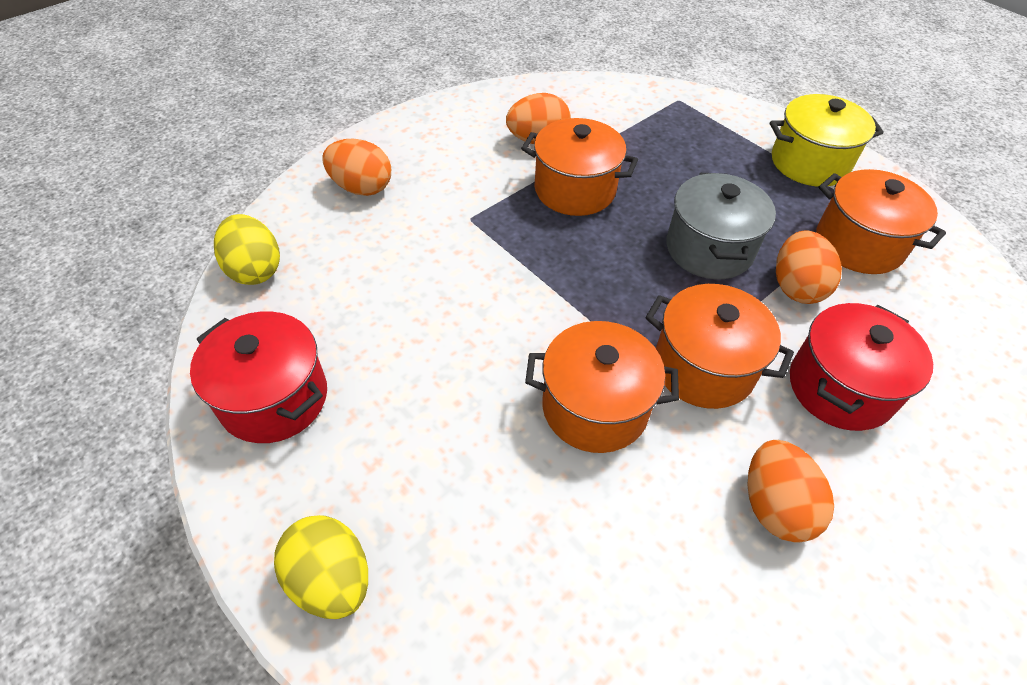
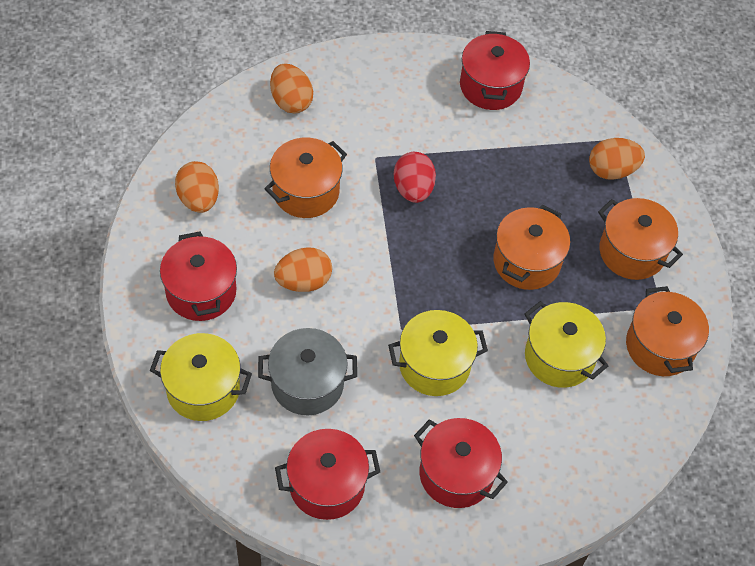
red egg: 0 -> 1
red pot: 2 -> 4
yellow egg: 2 -> 0
yellow pot: 1 -> 3

